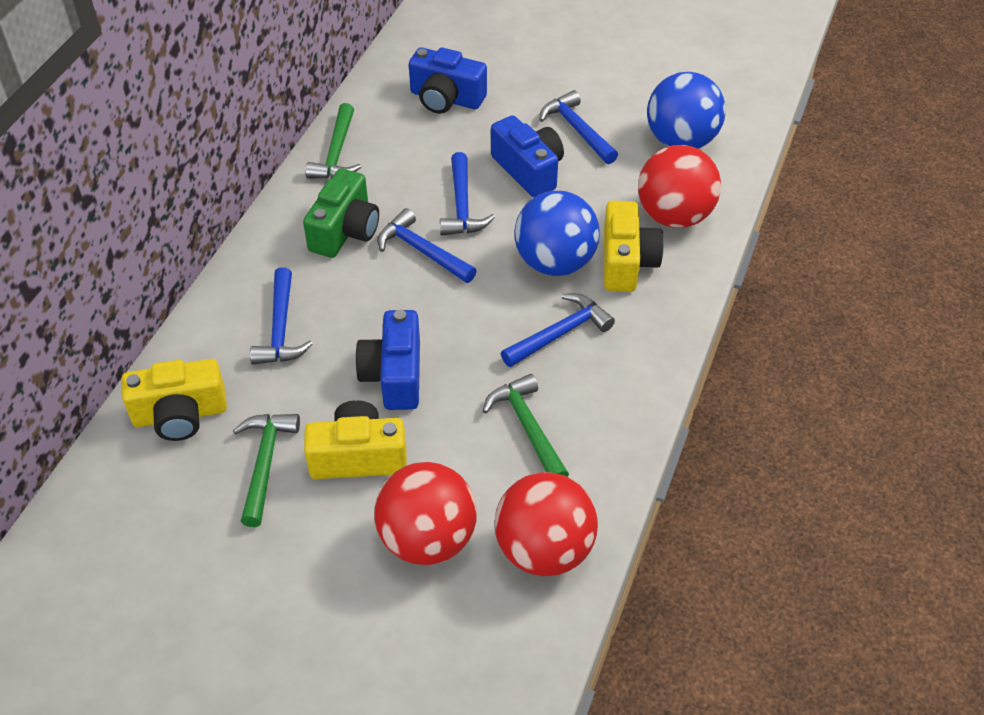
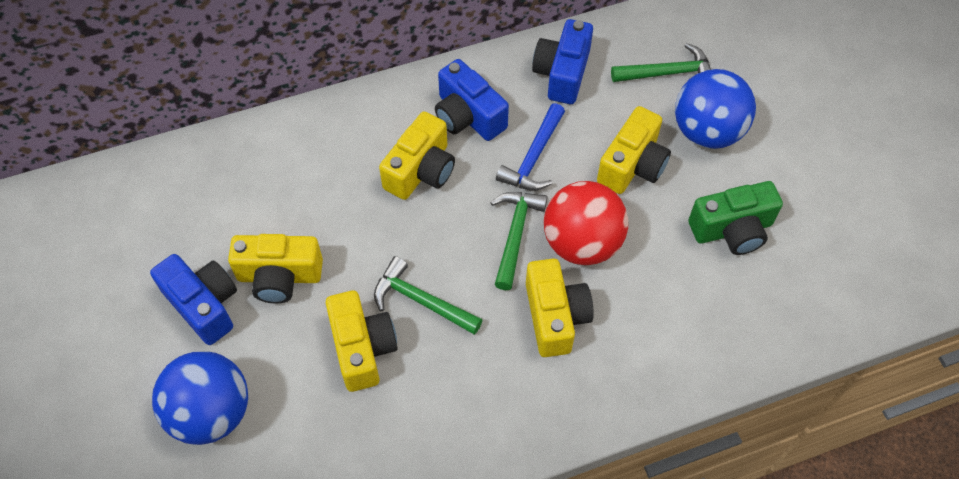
blue hammer: 5 -> 1
red ball: 3 -> 1
yellow camera: 3 -> 5

